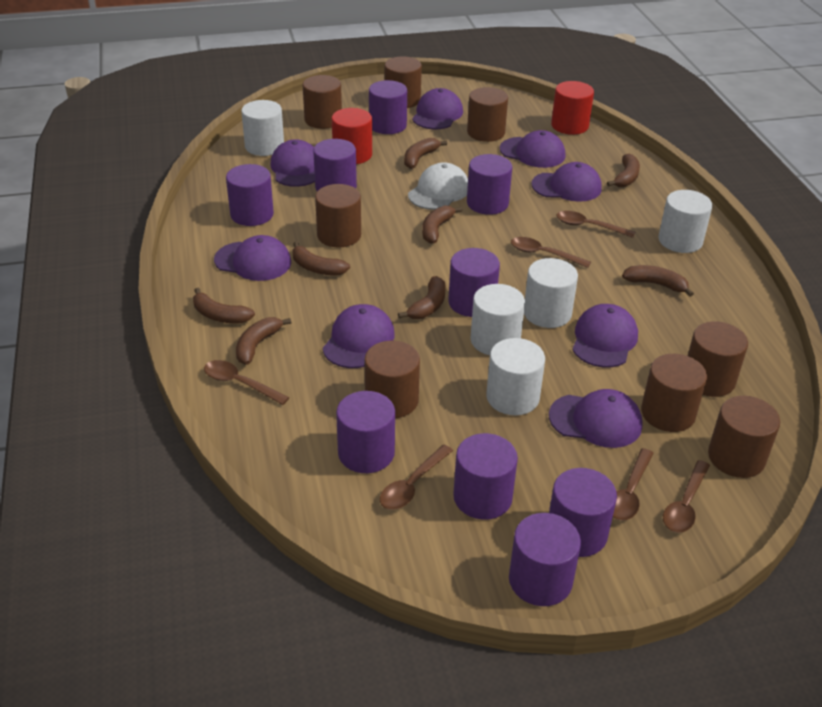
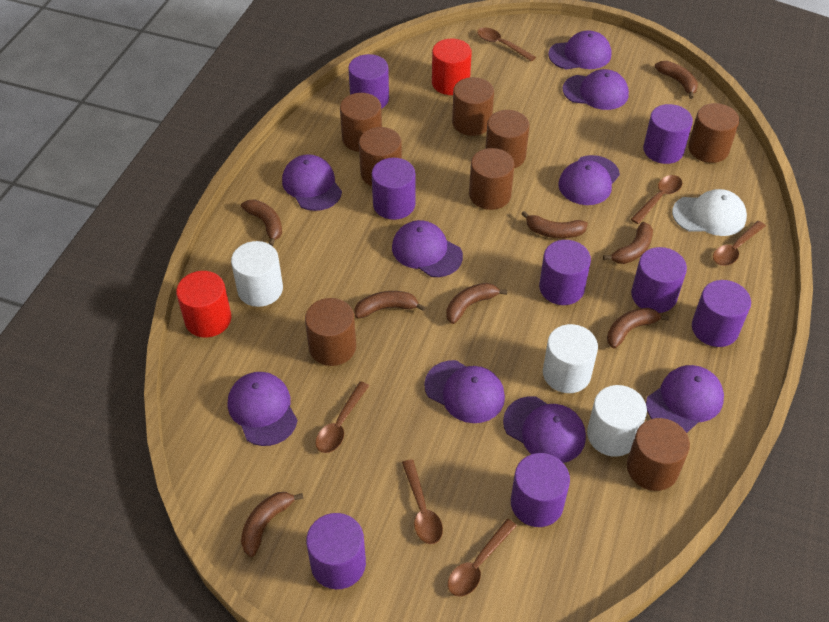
purple cap: 8 -> 9
purple cylinder: 9 -> 8
white cylinder: 5 -> 3

